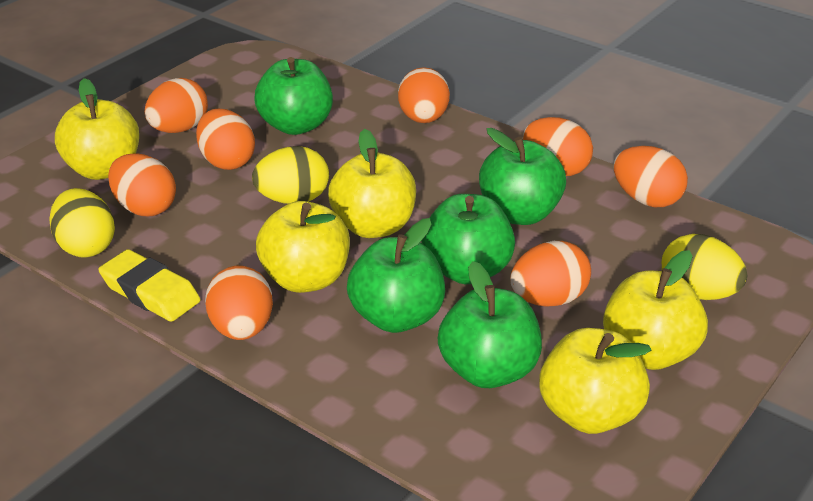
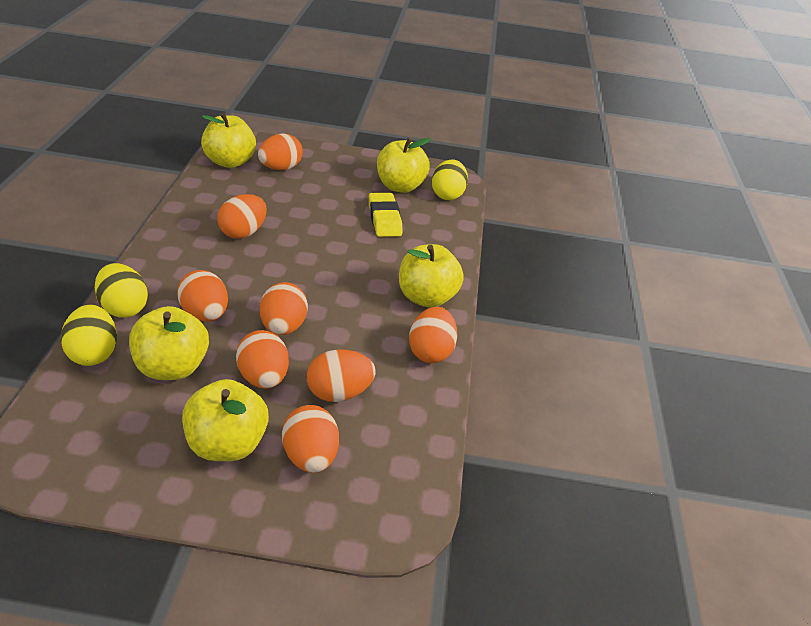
green apple: 5 -> 0

